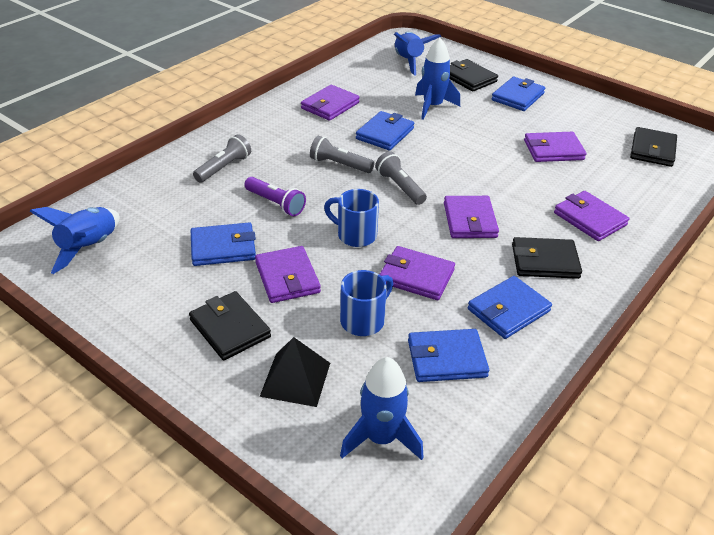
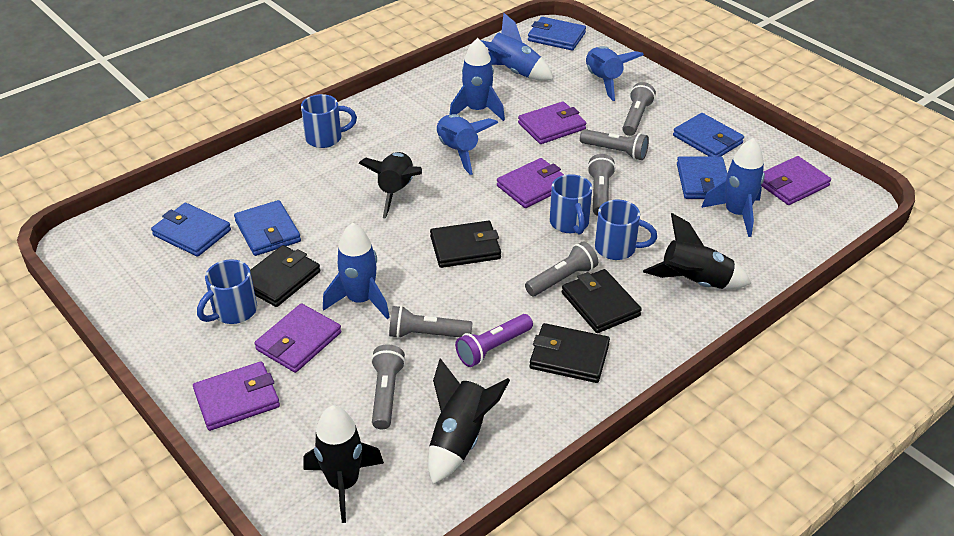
black pyramid: 1 -> 0
black rocket: 0 -> 4
blue mug: 2 -> 4
blue rocket: 4 -> 6
grey flashlight: 3 -> 6
purple wallet: 6 -> 5

